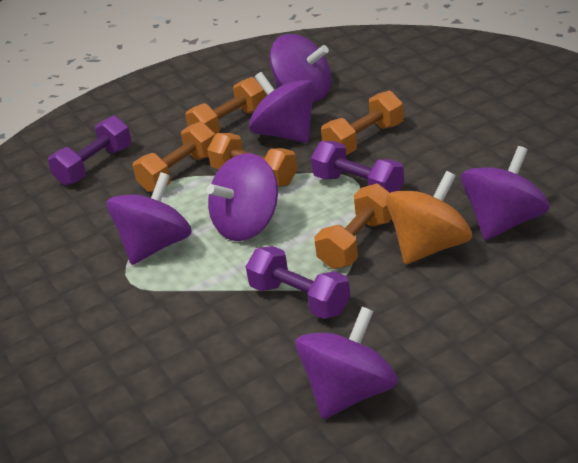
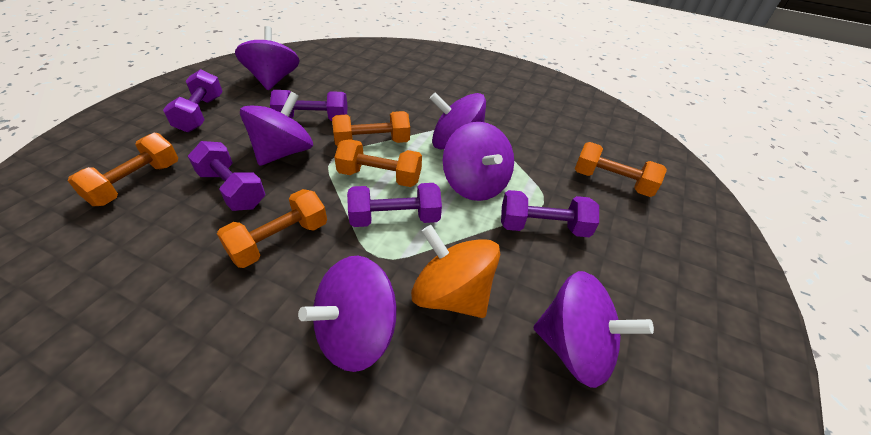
purple dumbbell: 3 -> 5

